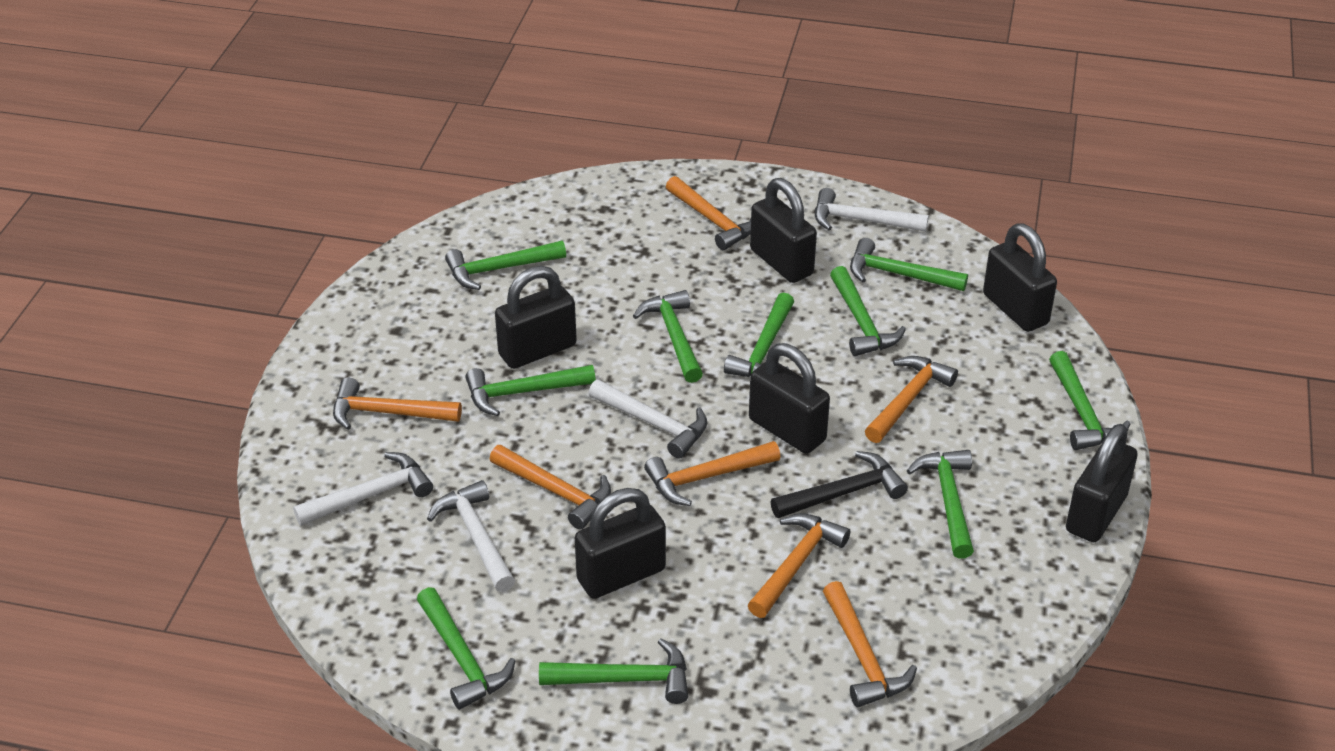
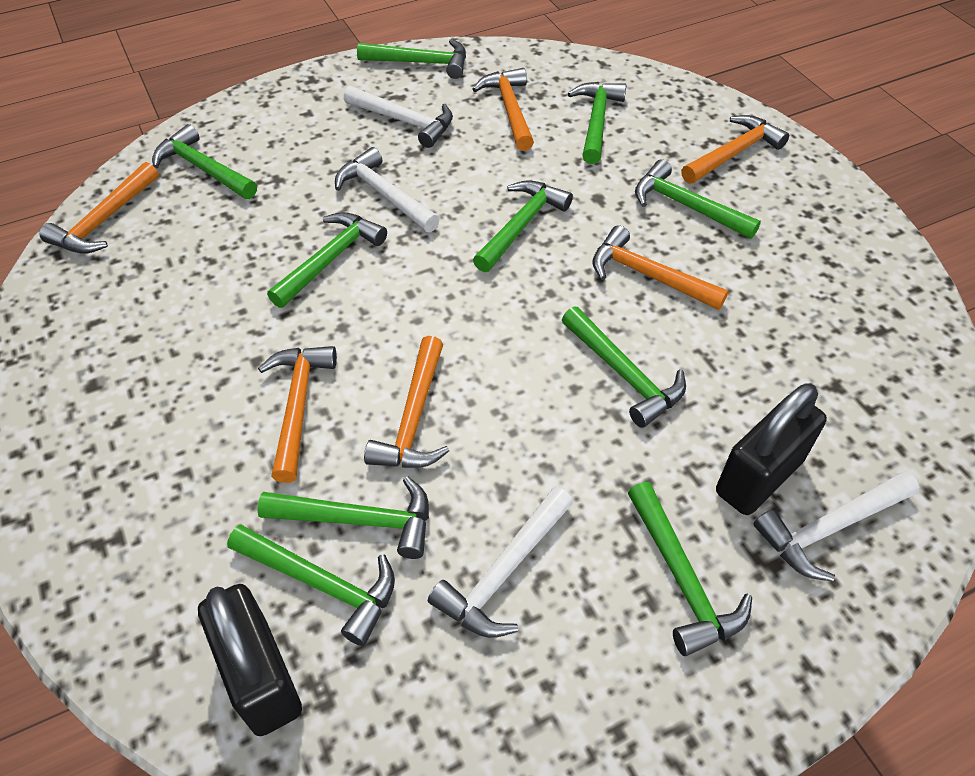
black hammer: 1 -> 0
black padlock: 6 -> 2
orange hammer: 7 -> 6

